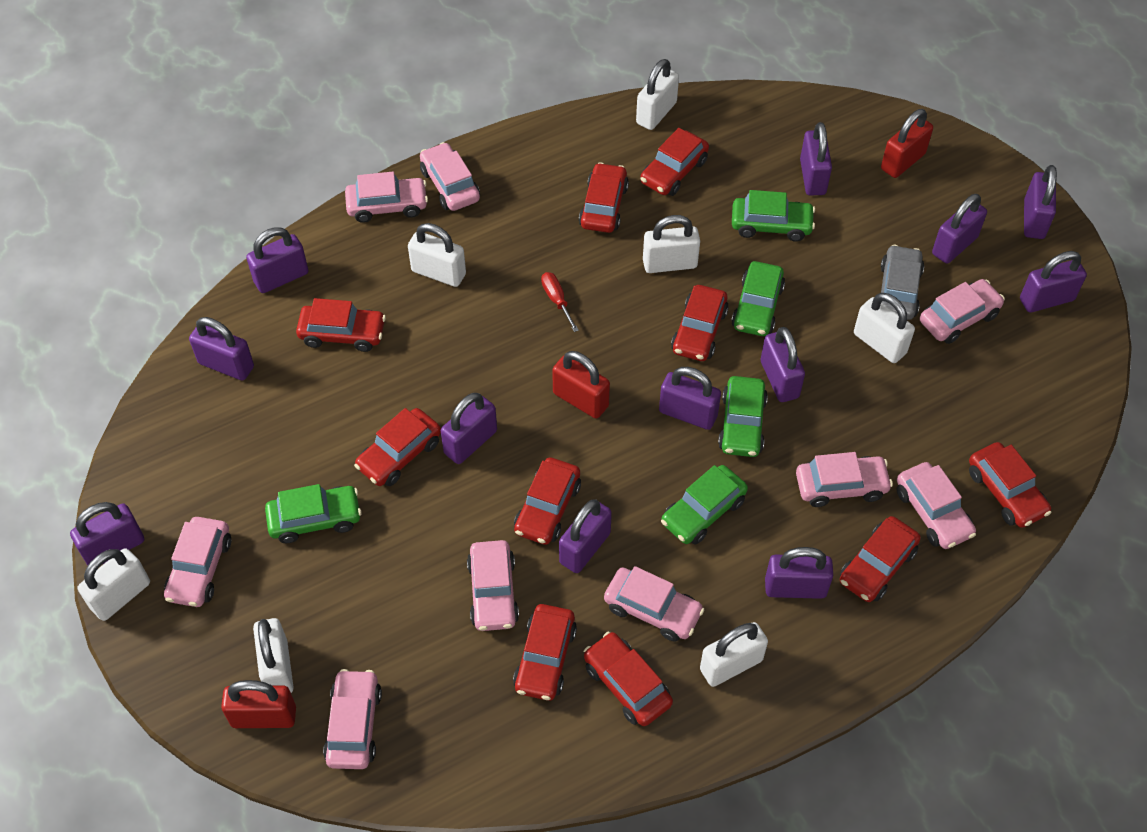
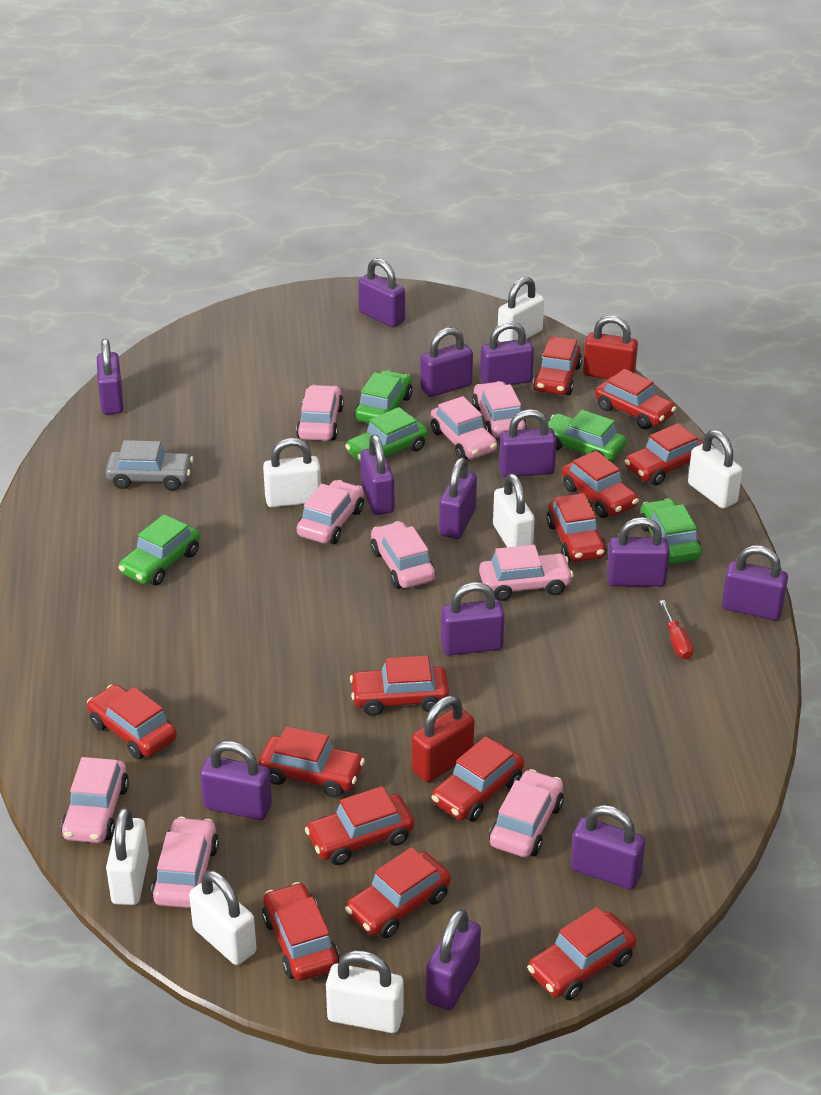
purple padlock: 12 -> 13
red car: 10 -> 13
red padlock: 3 -> 2

